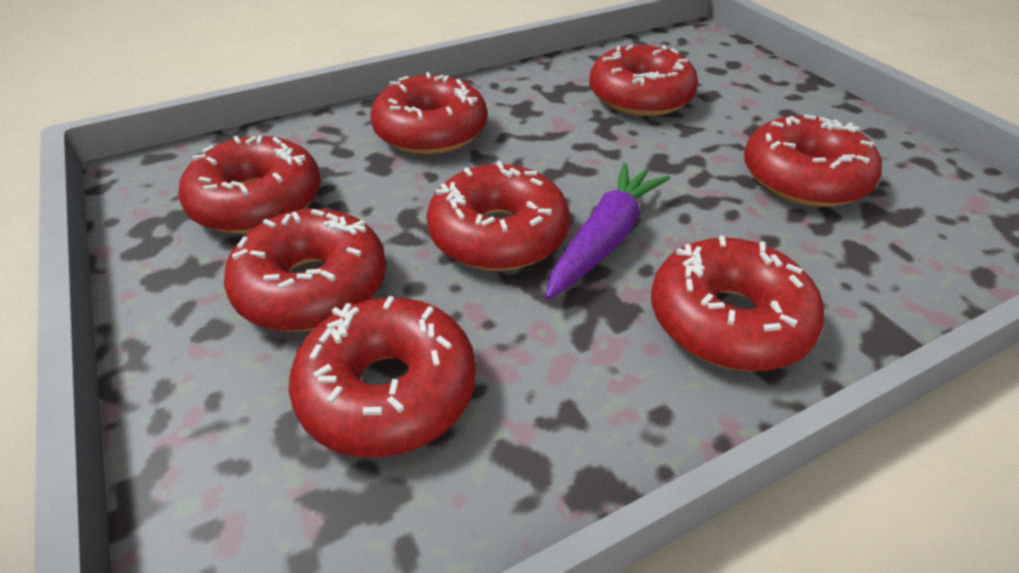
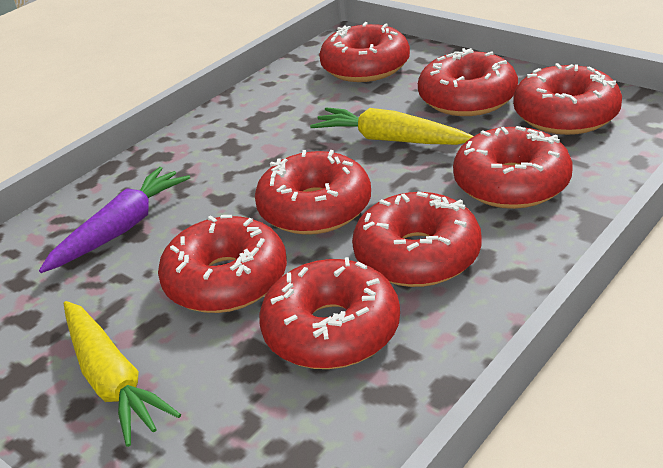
yellow carrot: 0 -> 2

